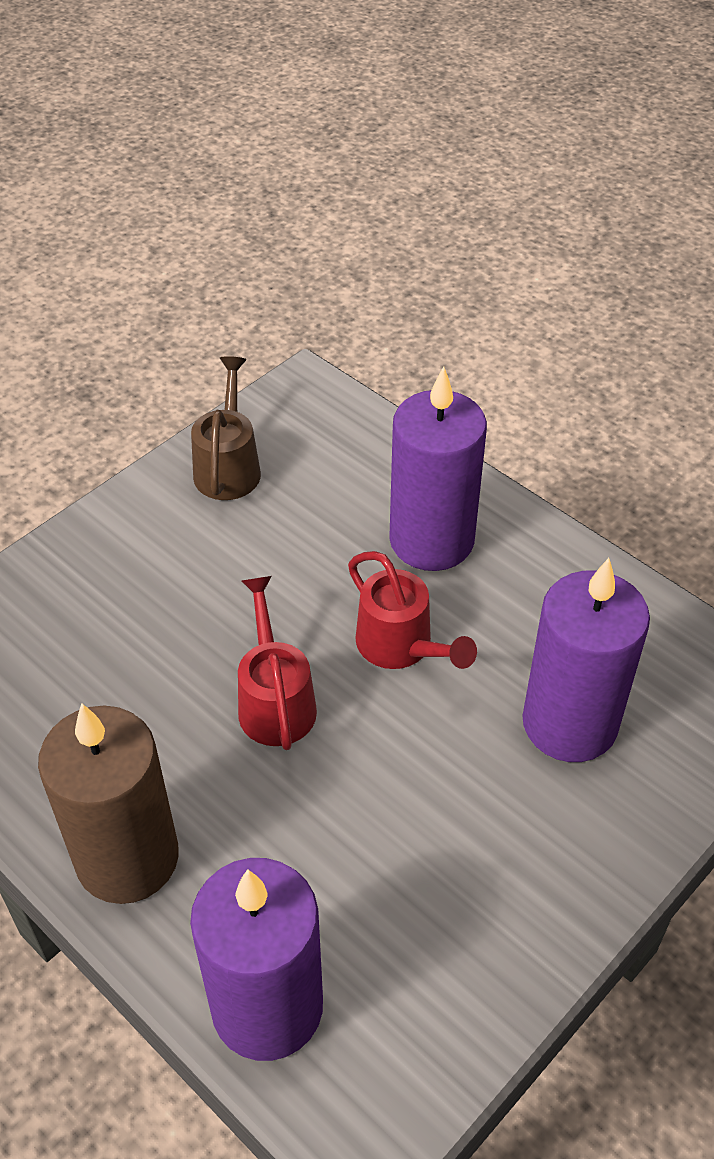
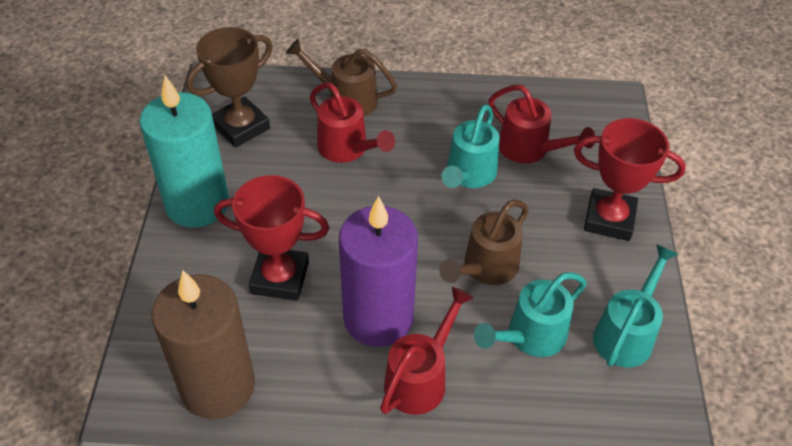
brown trophy: 0 -> 1
brown watering can: 1 -> 2
purple candle: 3 -> 1
red trophy: 0 -> 2
red watering can: 2 -> 3
turquoise candle: 0 -> 1
turquoise watering can: 0 -> 3

